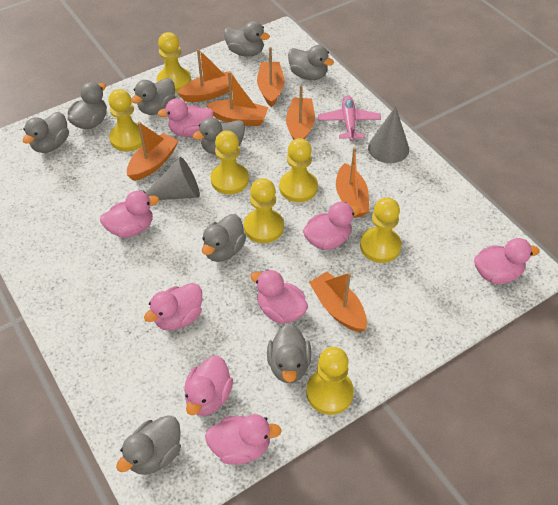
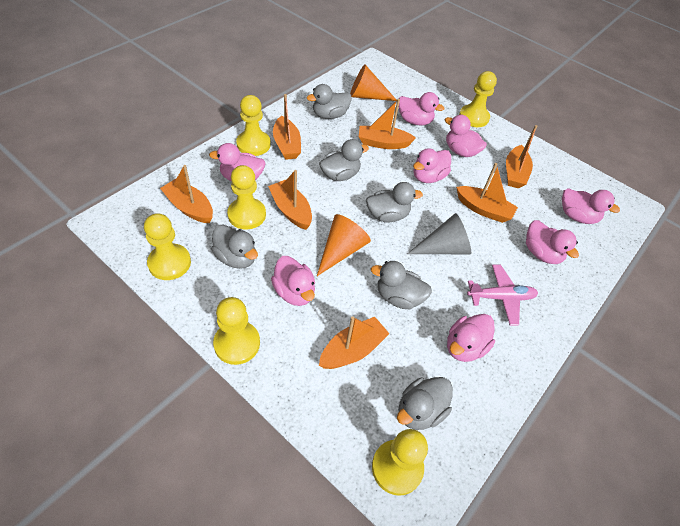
grey cone: 2 -> 1
grey duck: 9 -> 6
orange cone: 0 -> 2
yellow pawn: 7 -> 6

